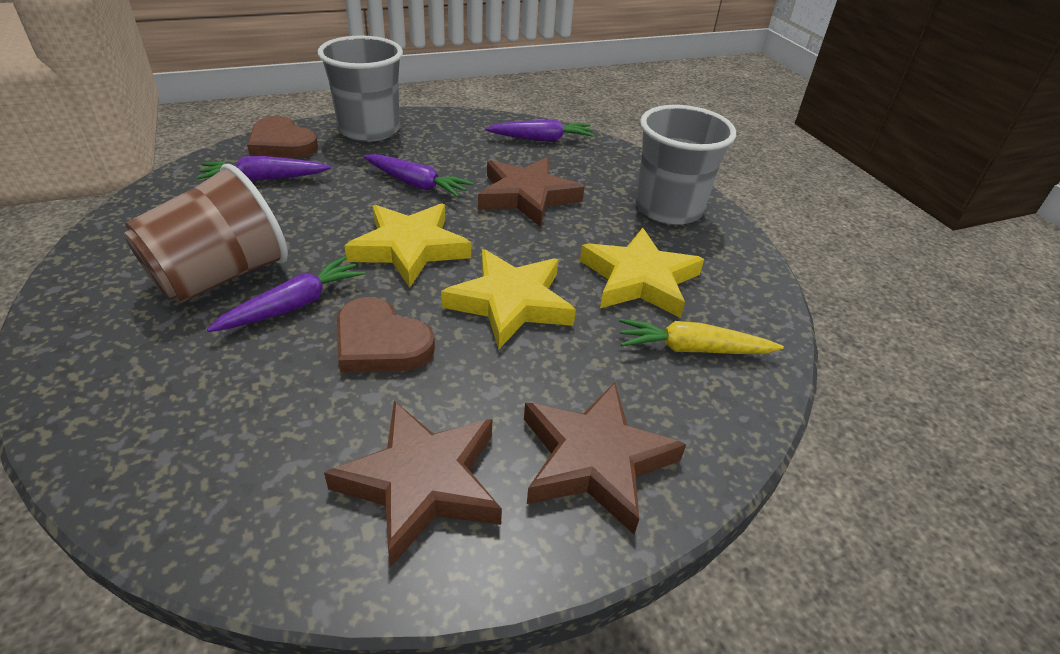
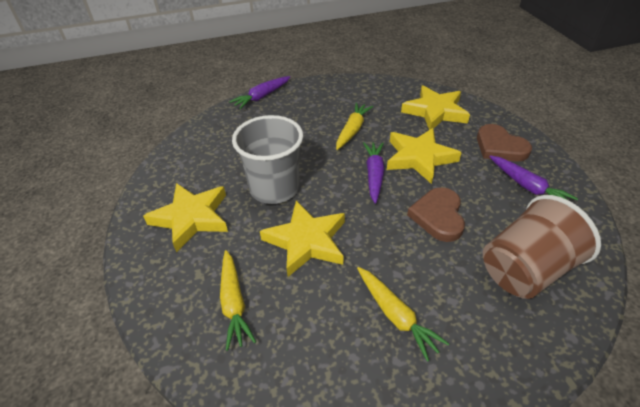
brown star: 3 -> 0
grey cup: 2 -> 1
purple carrot: 4 -> 3
yellow carrot: 1 -> 3
yellow star: 3 -> 4

